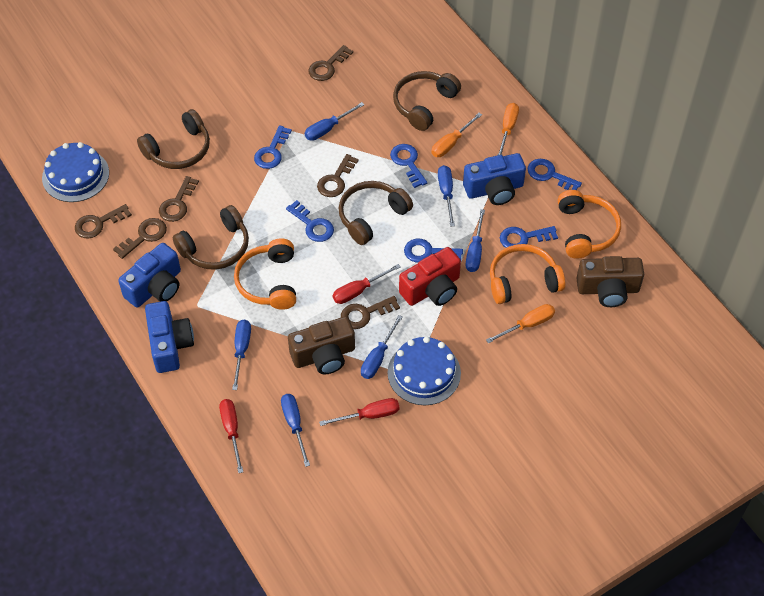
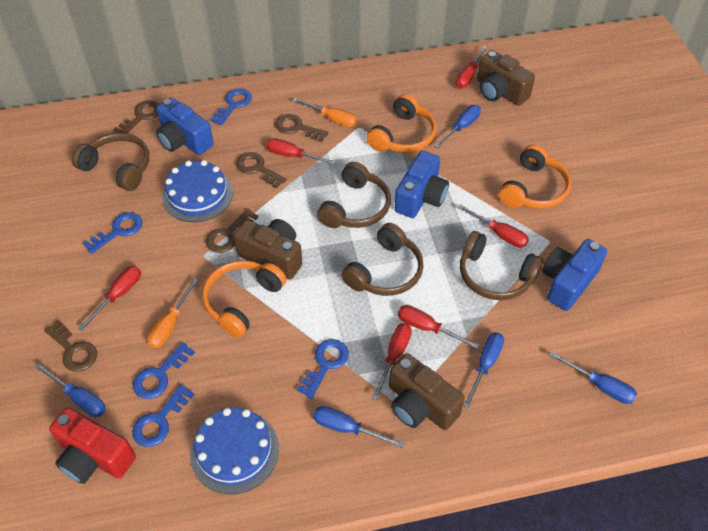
blue key: 6 -> 5
blue screwdriver: 6 -> 5
brown camera: 2 -> 3
brown key: 6 -> 5
orange screwdriver: 3 -> 2
red screwdriver: 3 -> 6

